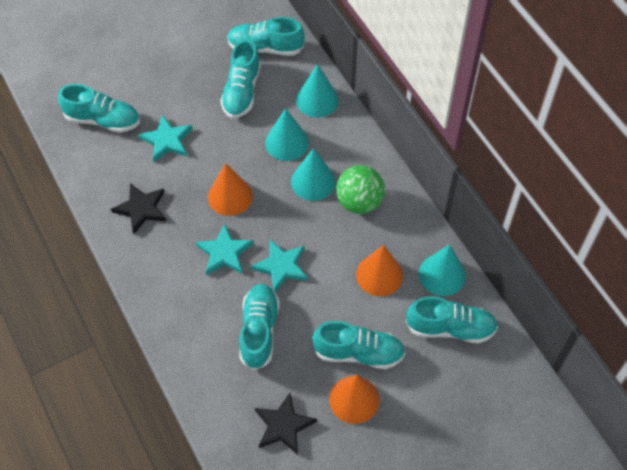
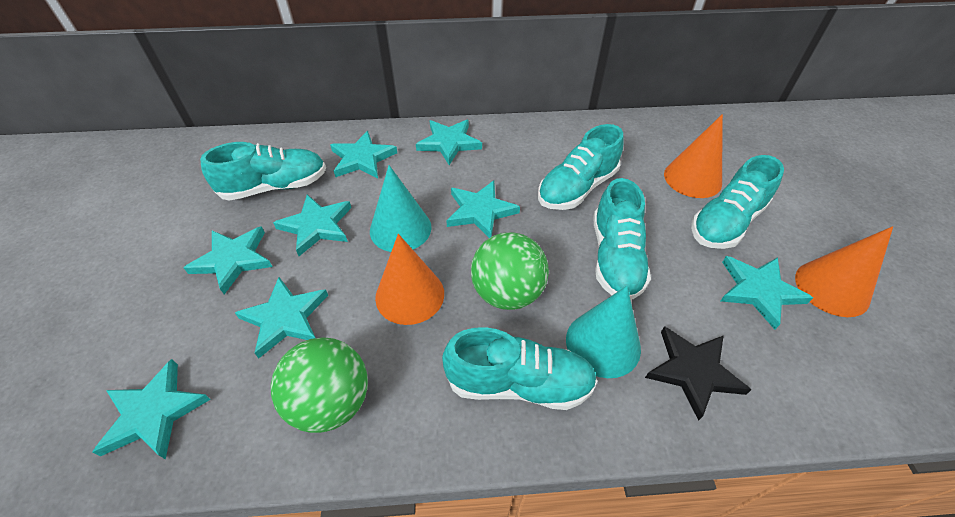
black star: 2 -> 1
green ball: 1 -> 2
turquoise cone: 4 -> 2
turquoise shoe: 6 -> 5
turquoise star: 3 -> 8

